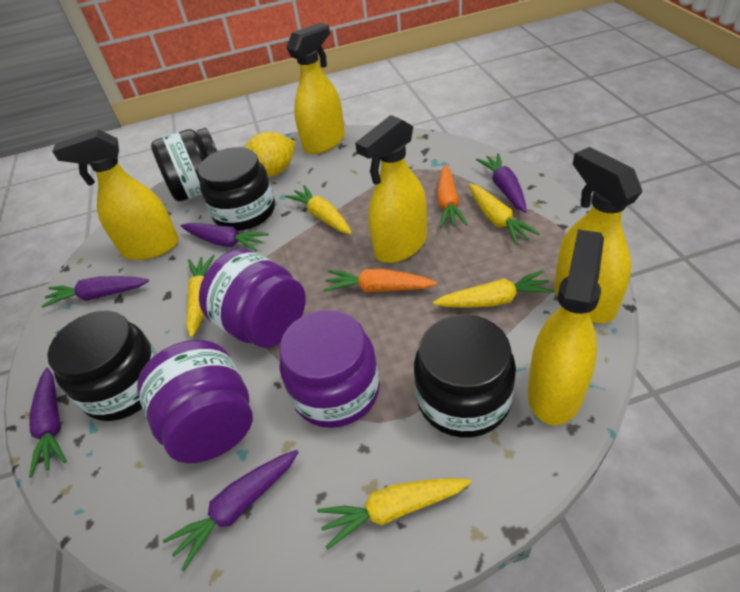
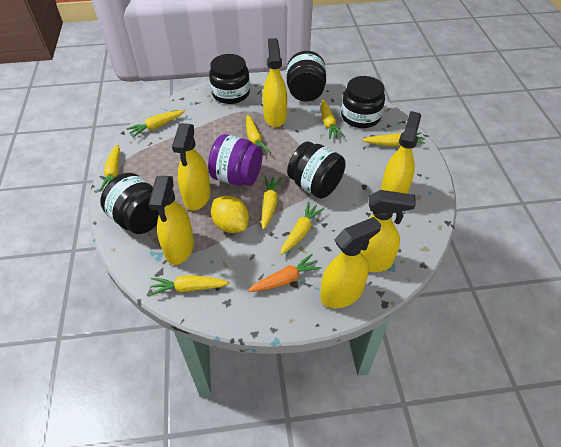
black jar: 4 -> 5
orange carrot: 2 -> 1
purple carrot: 5 -> 0
purple jar: 3 -> 1
yellow carrot: 5 -> 8
yellow spray bottle: 5 -> 6

